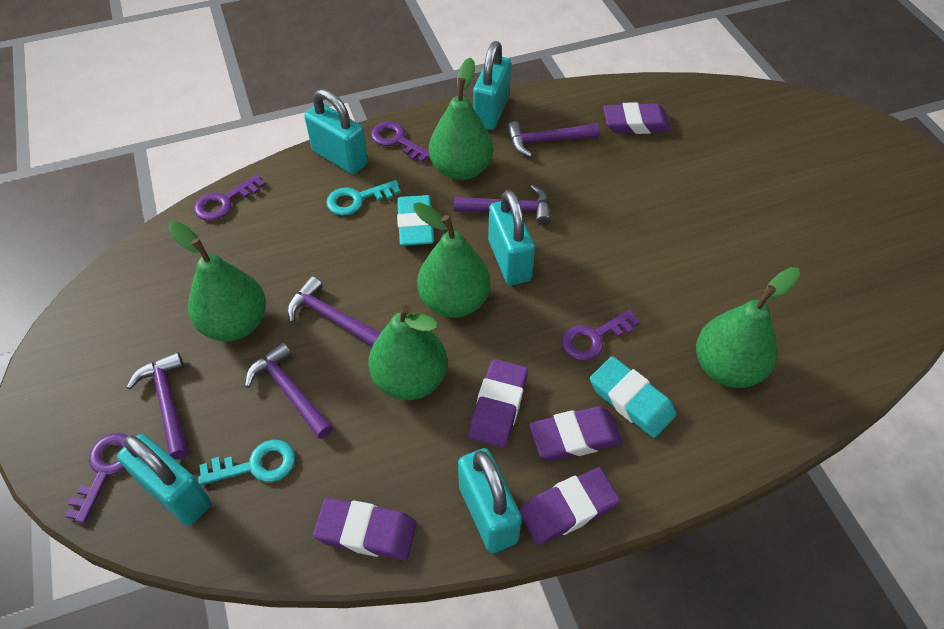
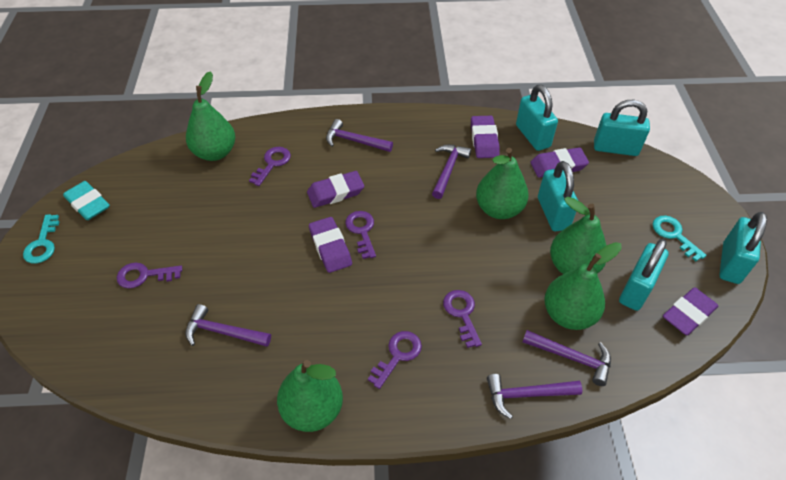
purple key: 4 -> 5
turquoise eraser: 2 -> 1

